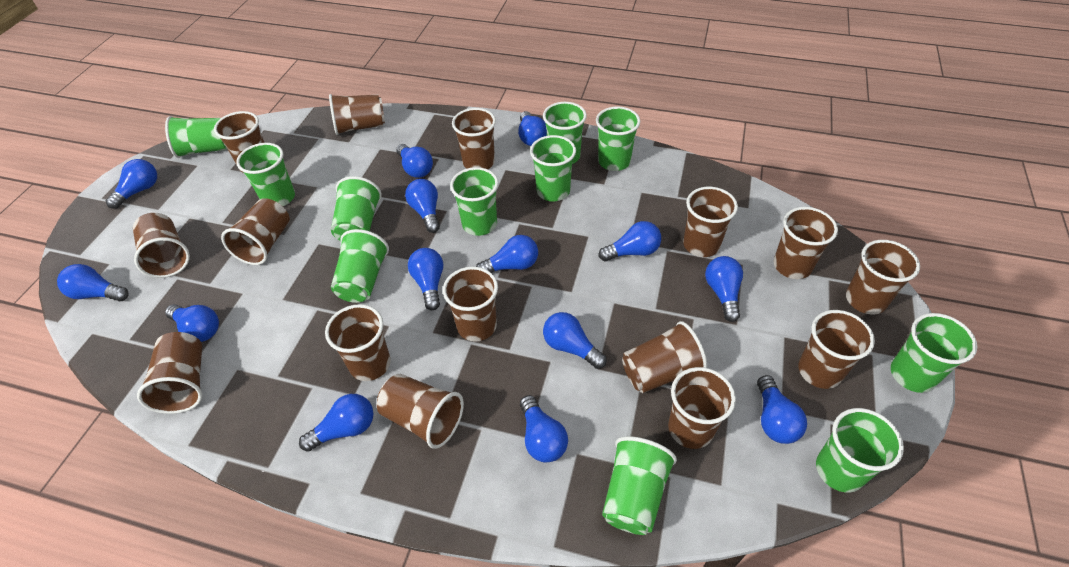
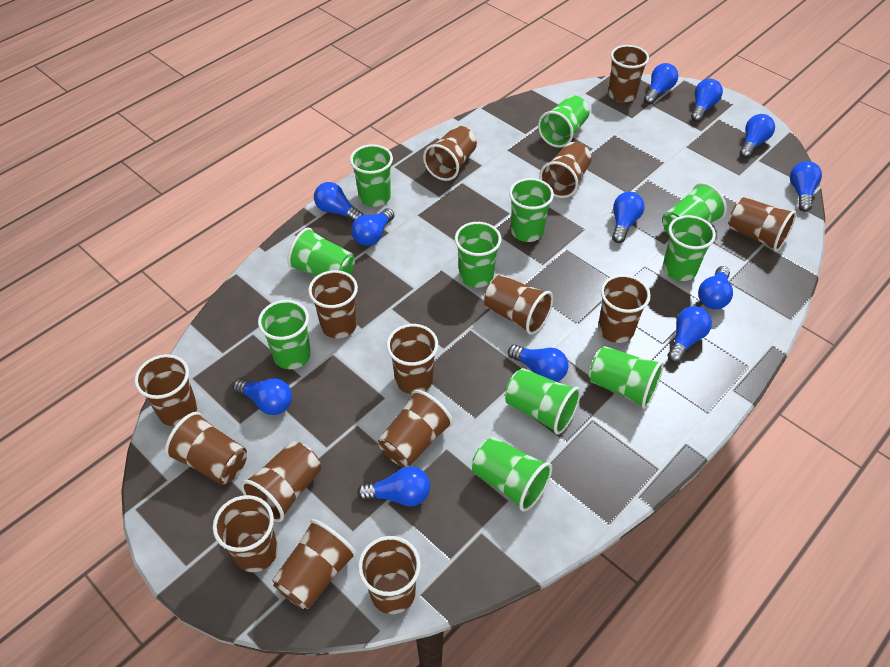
blue light bulb: 14 -> 12

